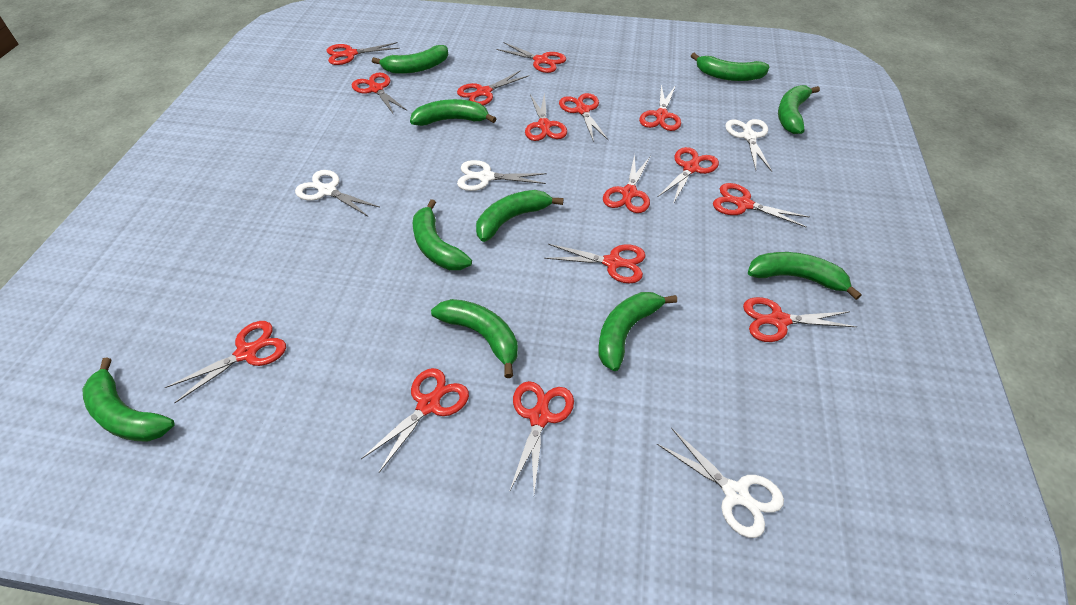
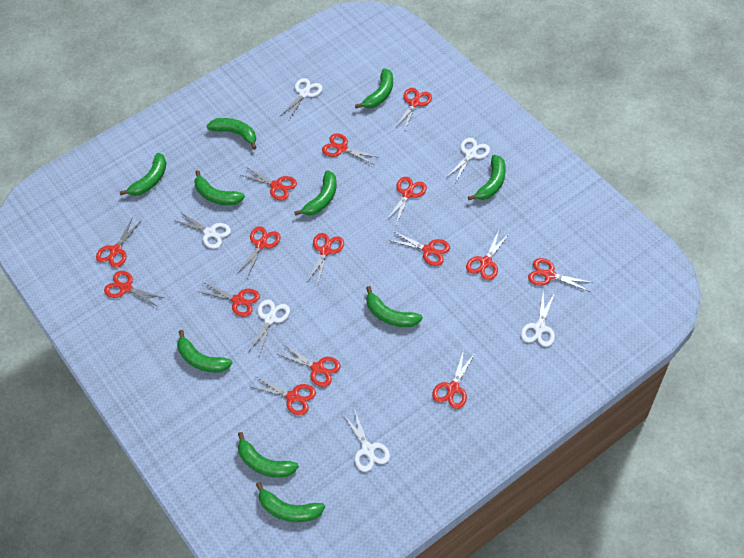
white scissors: 4 -> 6

